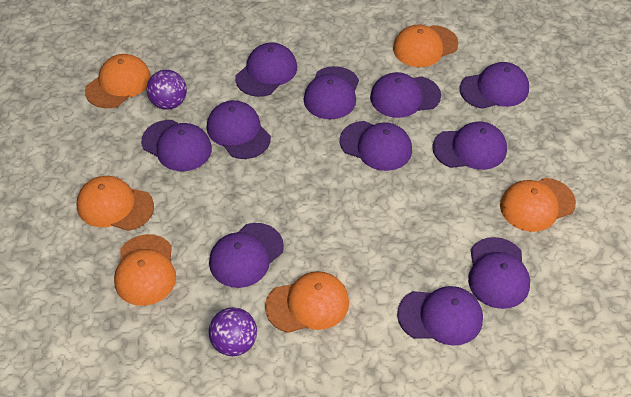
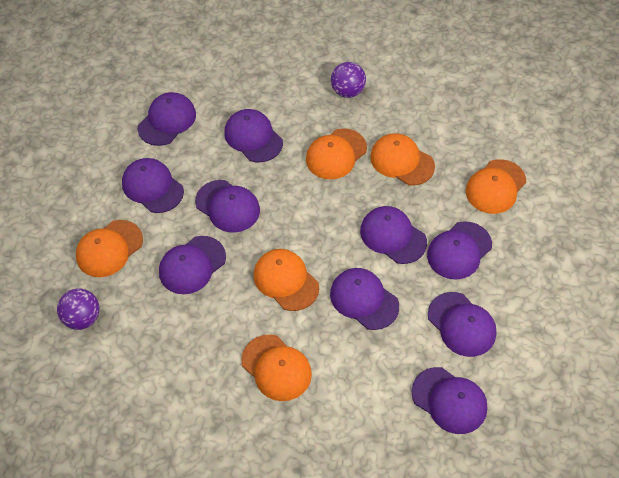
purple cap: 11 -> 10

